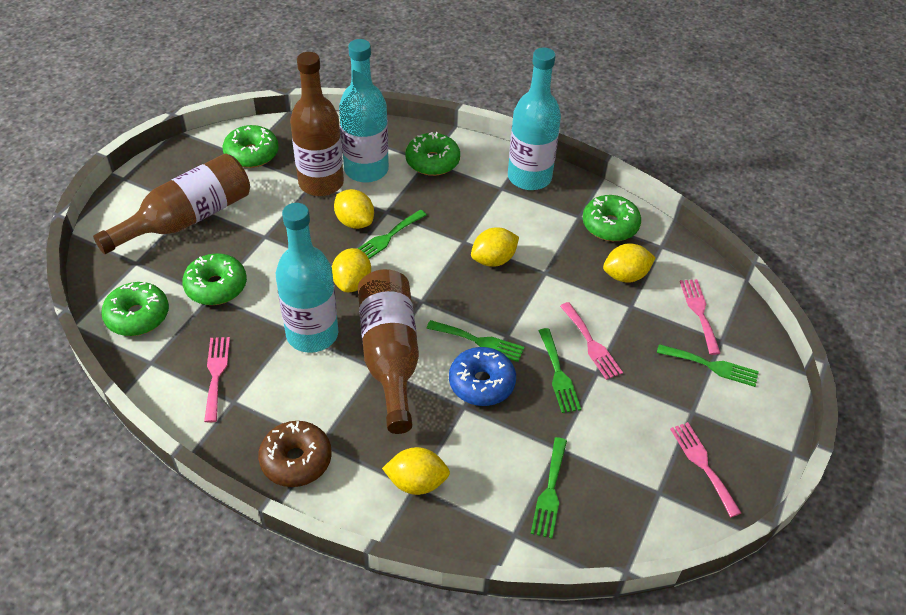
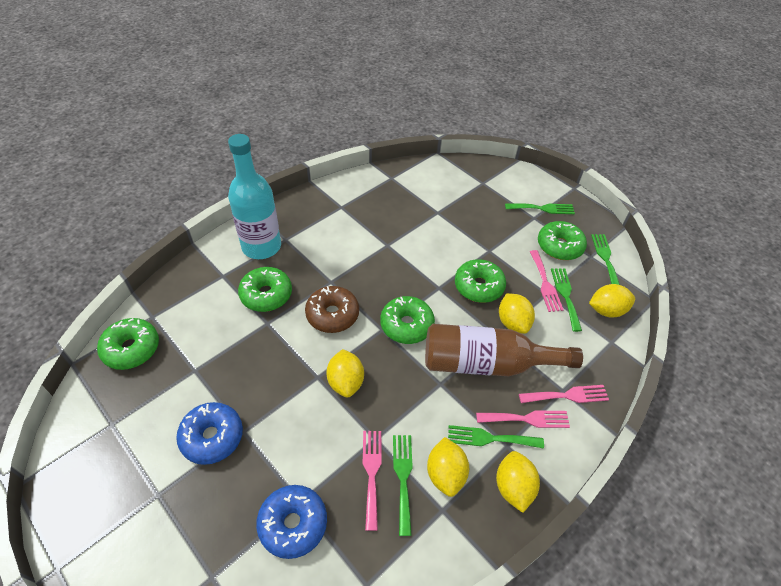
blue donut: 1 -> 2
brown bottle: 3 -> 1
turquoise bottle: 3 -> 1

